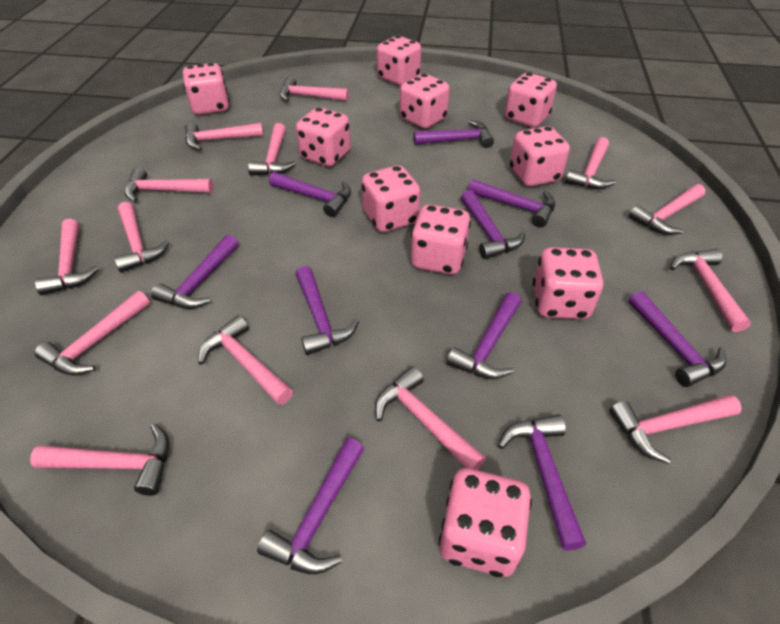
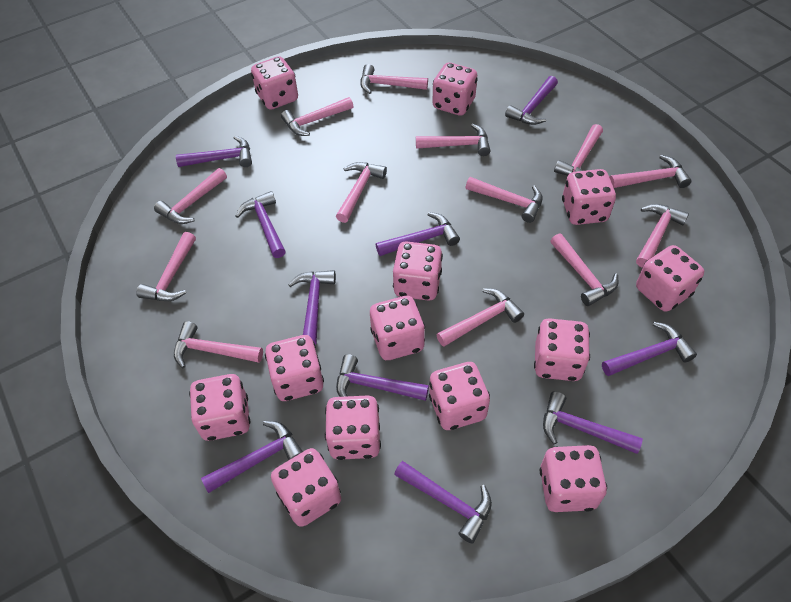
pink dice: 10 -> 13
pink hammer: 14 -> 13

